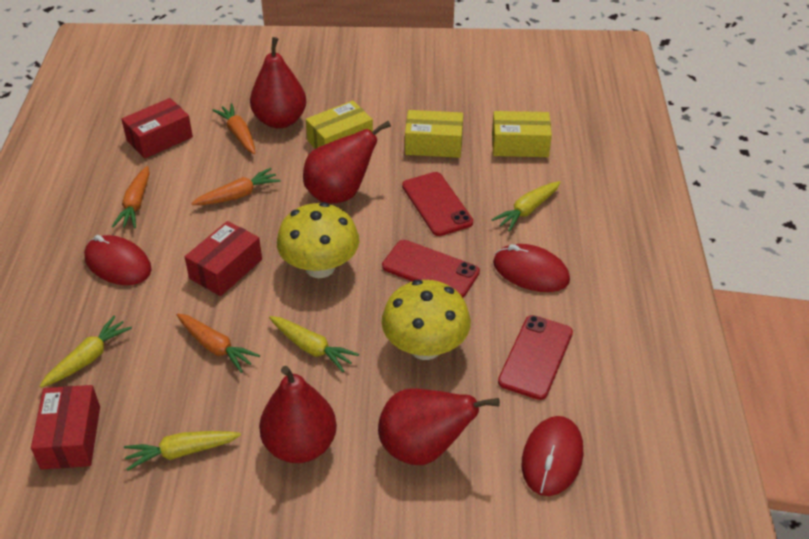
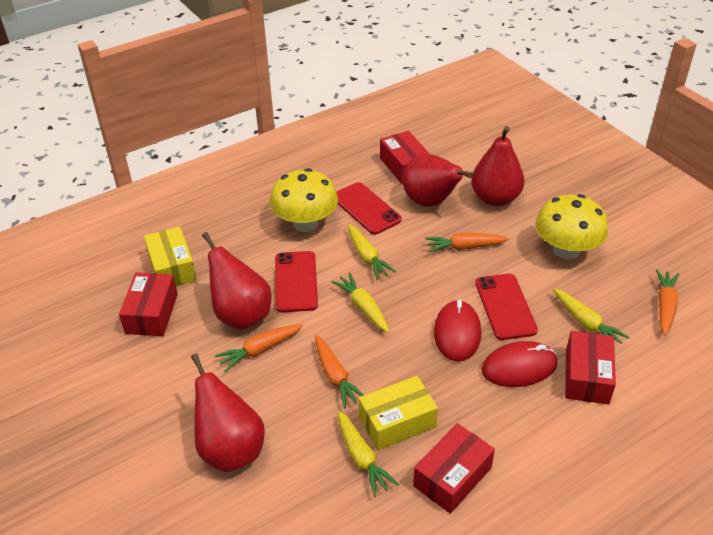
red box: 3 -> 4
red mouse: 3 -> 2
yellow box: 3 -> 2

